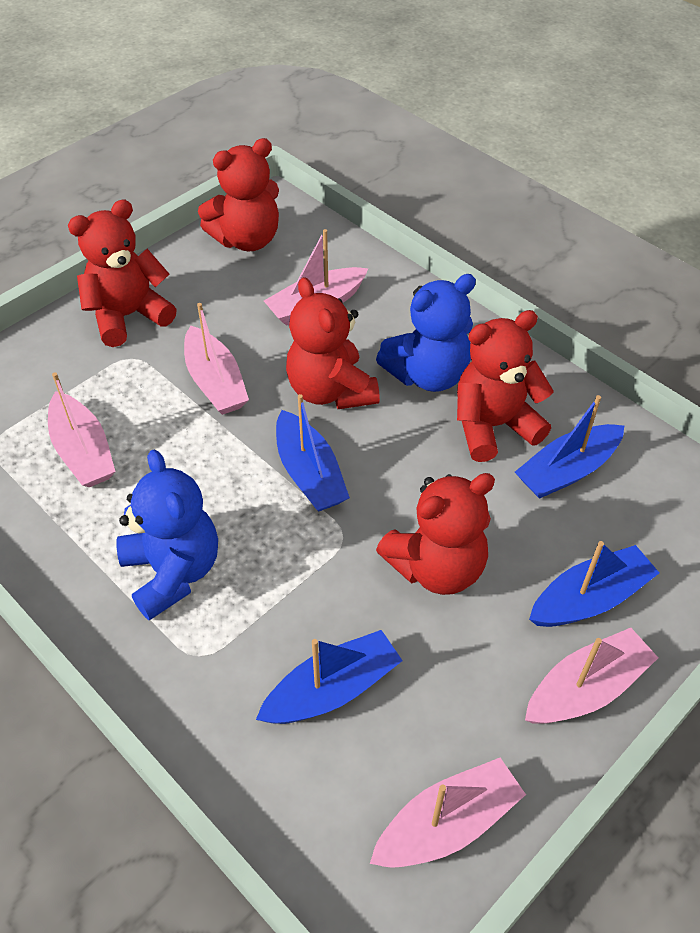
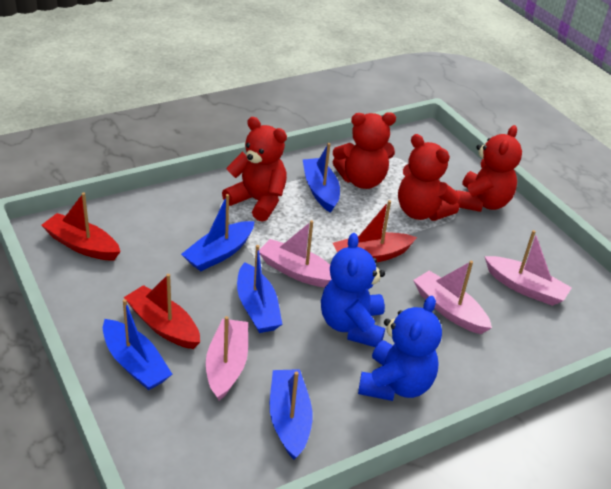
blue boat: 4 -> 5
pink boat: 5 -> 4
red boat: 0 -> 3
red teddy bear: 5 -> 4

